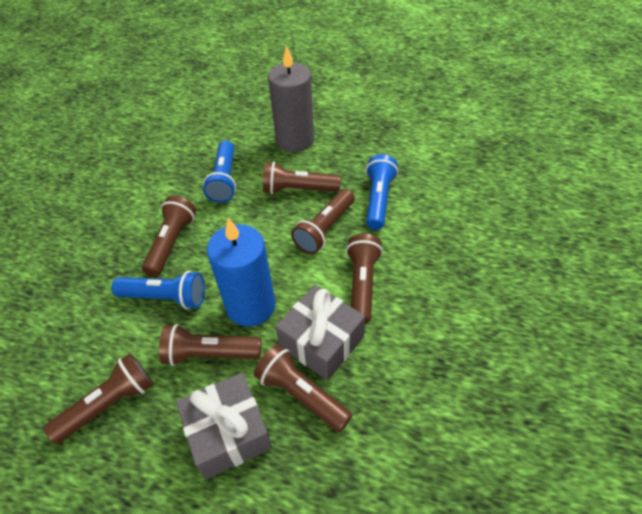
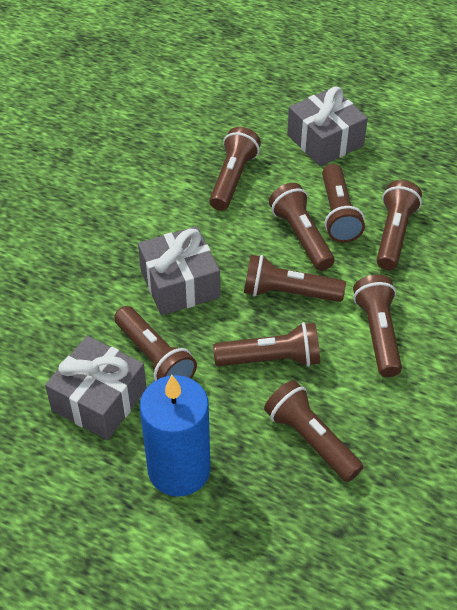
blue flashlight: 3 -> 0
brown flashlight: 7 -> 9
grey candle: 1 -> 0
grey gift: 2 -> 3

